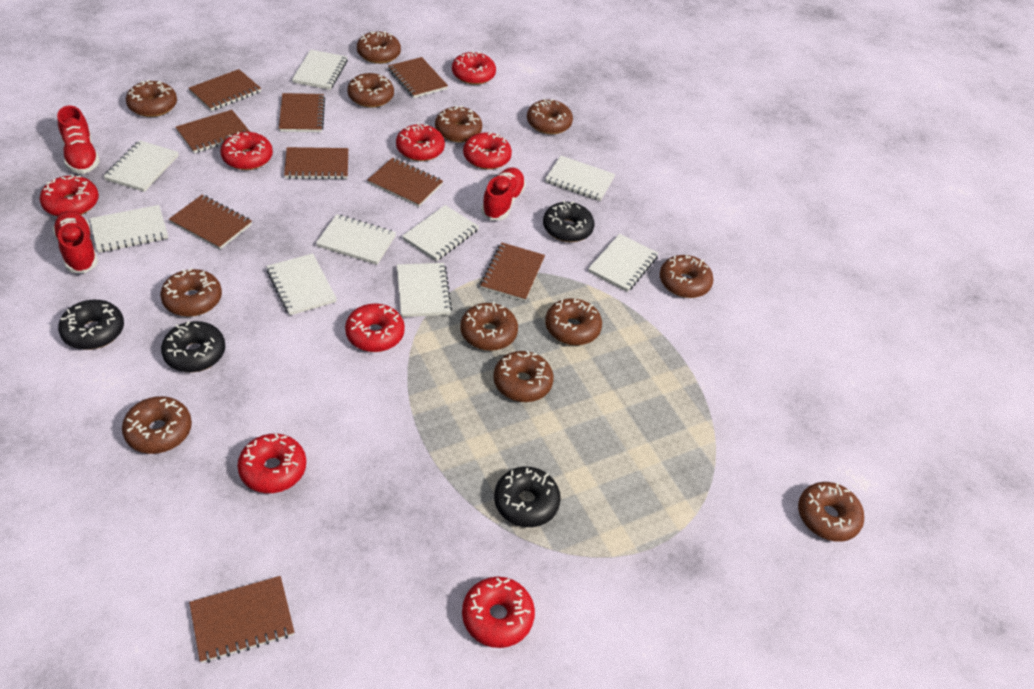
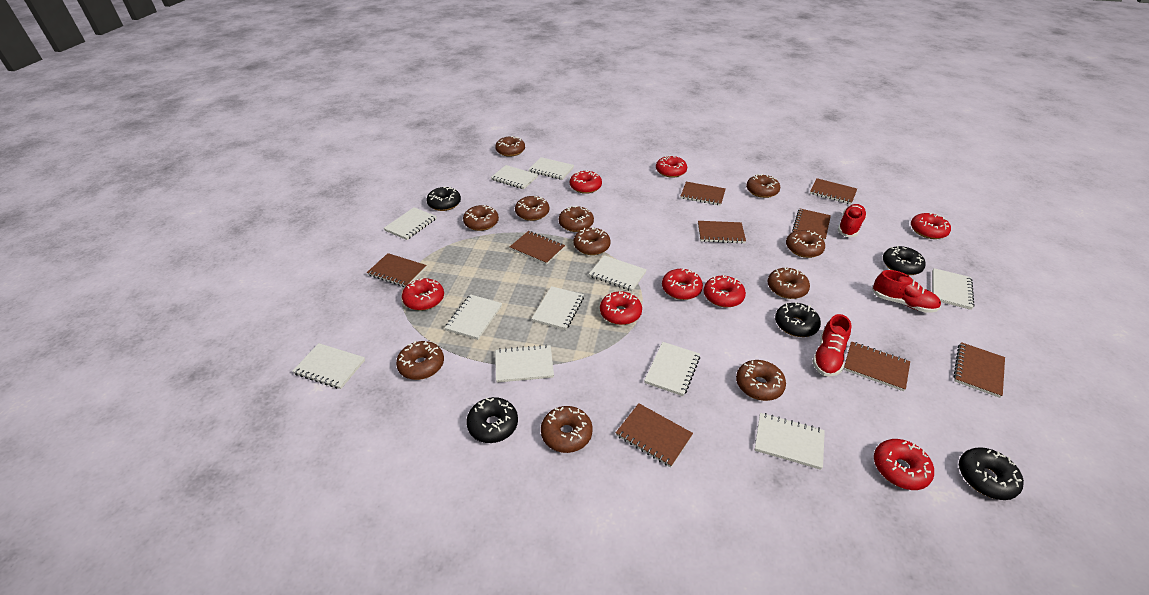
black donut: 4 -> 5
brown donut: 12 -> 11
white notebook: 9 -> 11

